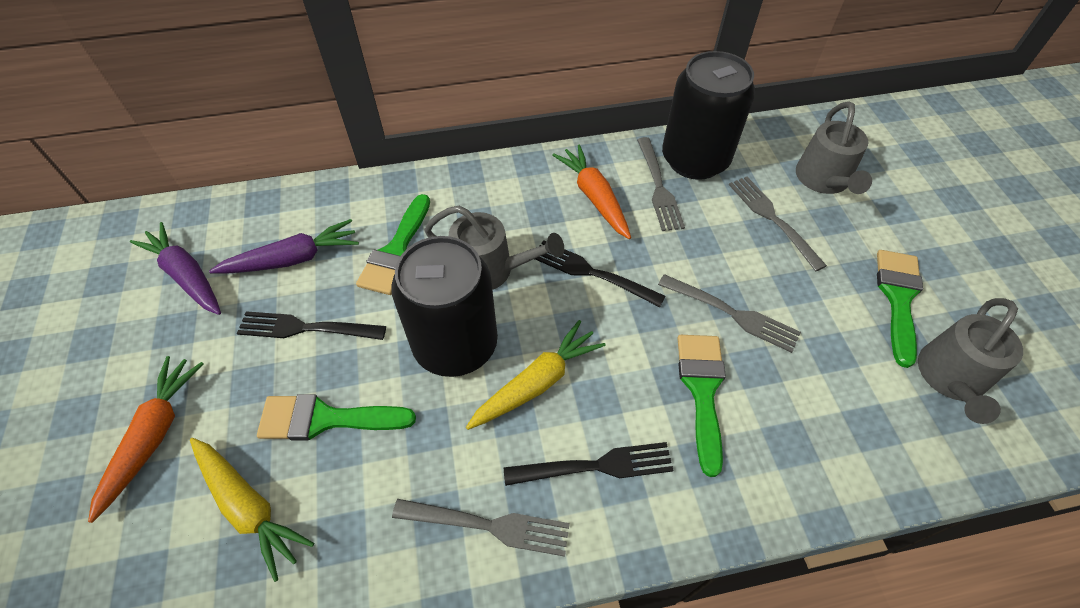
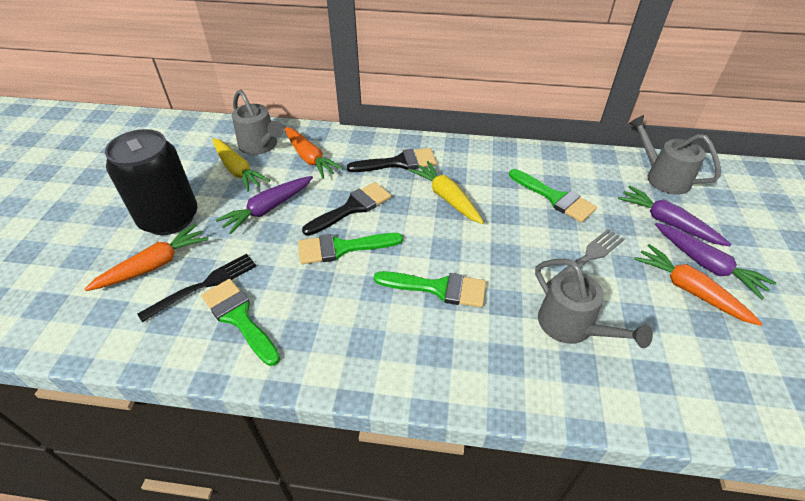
black brush: 0 -> 2
black can: 2 -> 1
black fork: 3 -> 1
grey fork: 4 -> 1
orange carrot: 2 -> 3
purple carrot: 2 -> 3

